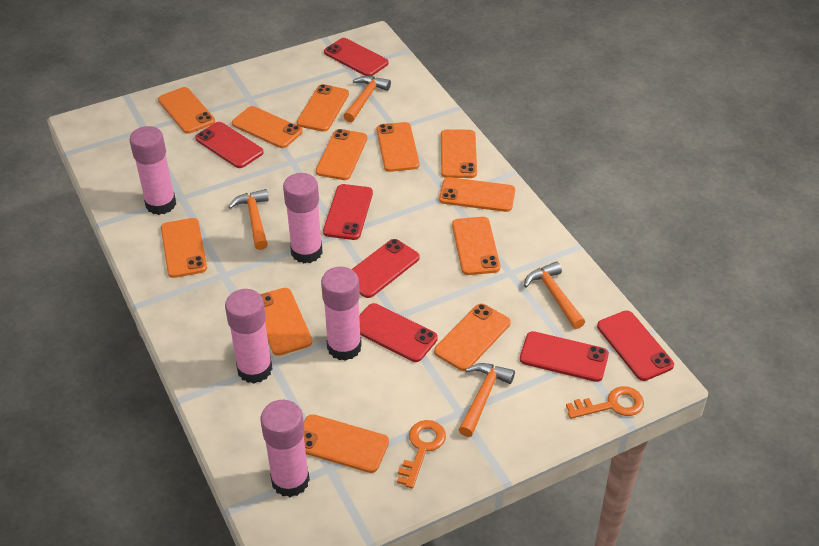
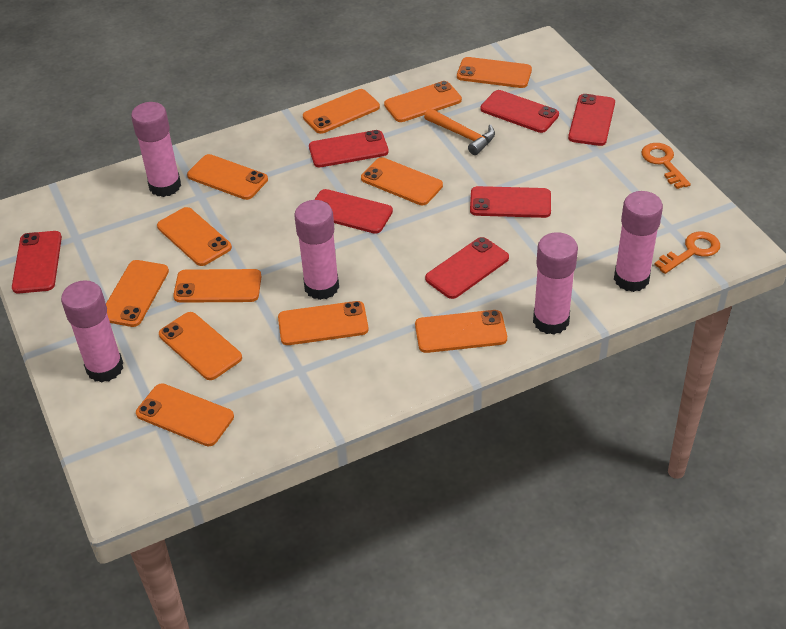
orange hammer: 4 -> 1

